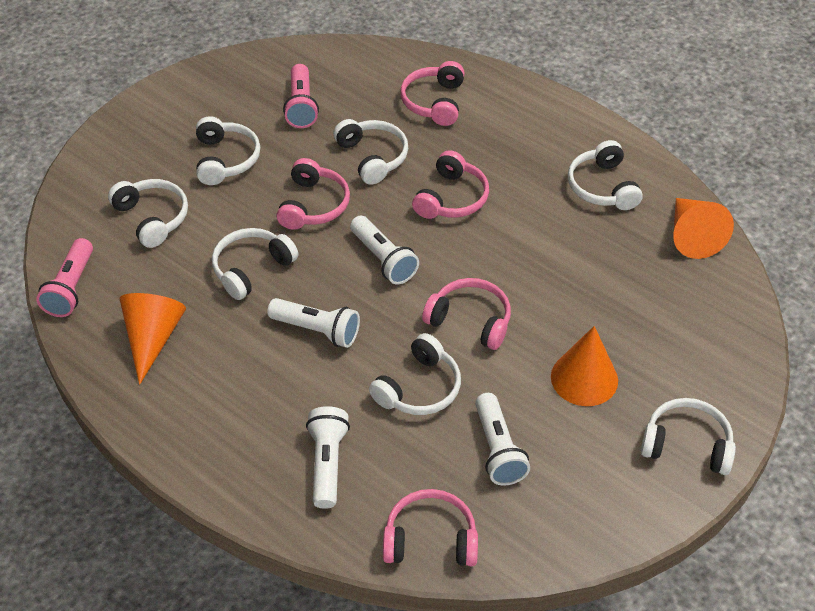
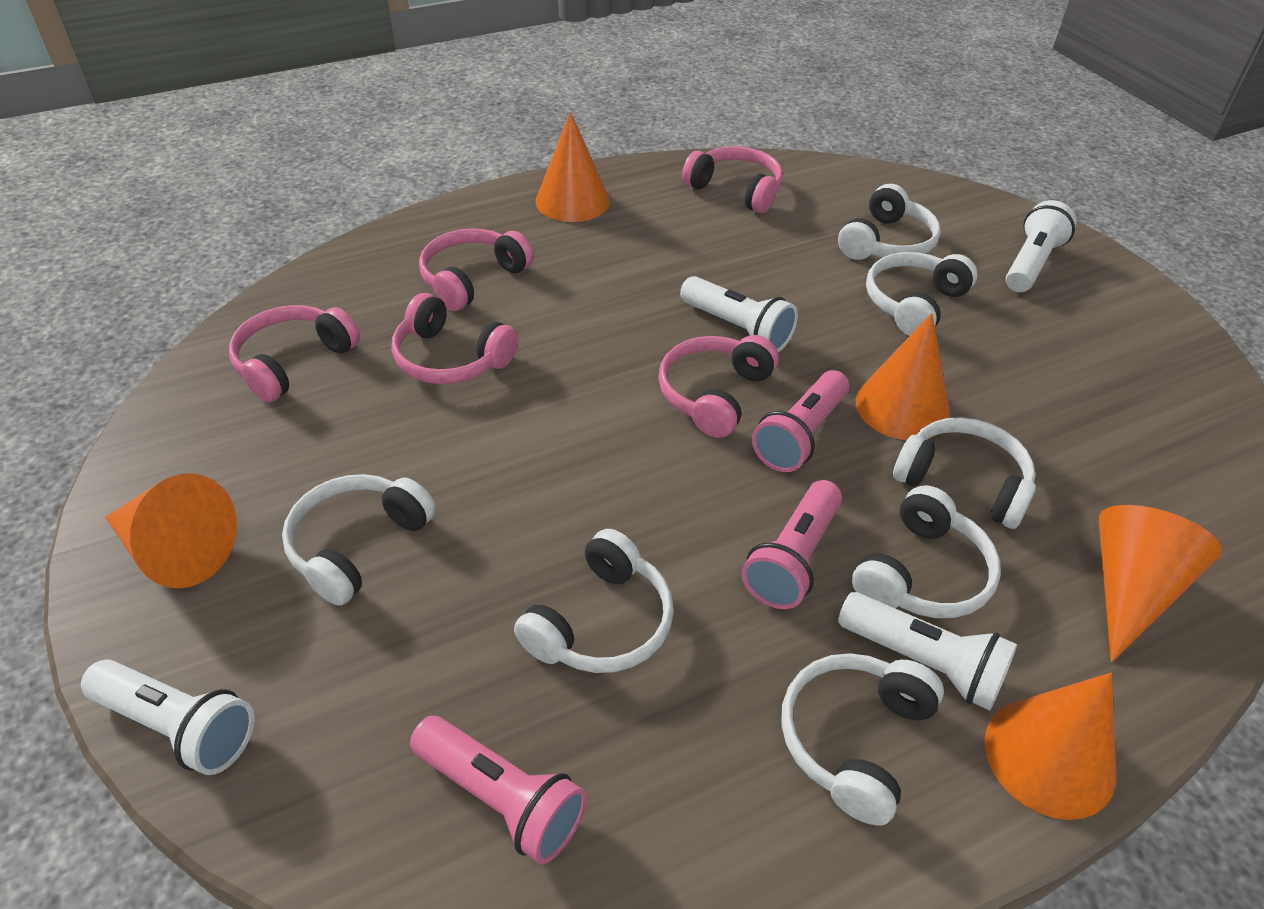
orange cone: 3 -> 5
pink flashlight: 2 -> 3

